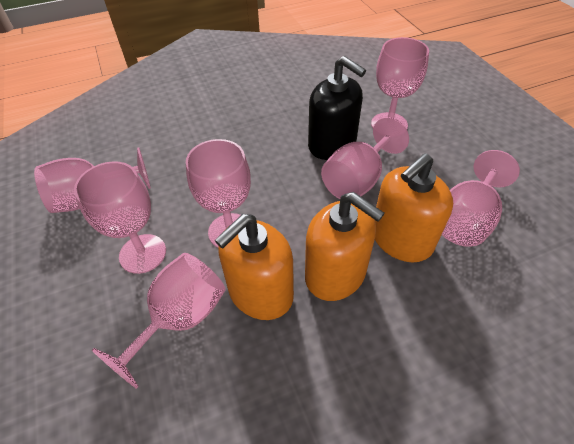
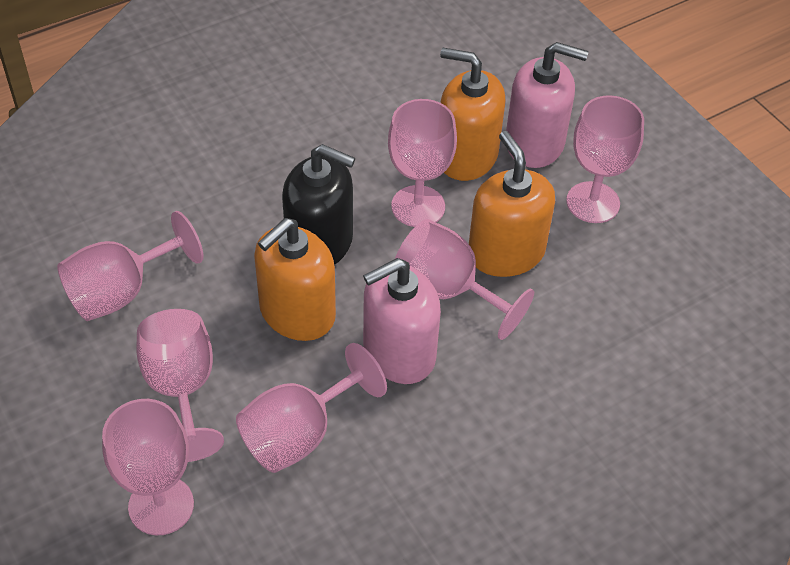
pink soap dispenser: 0 -> 2

